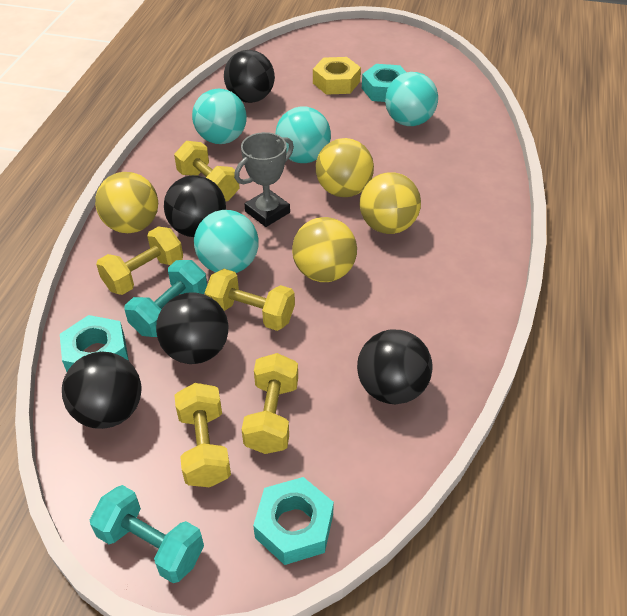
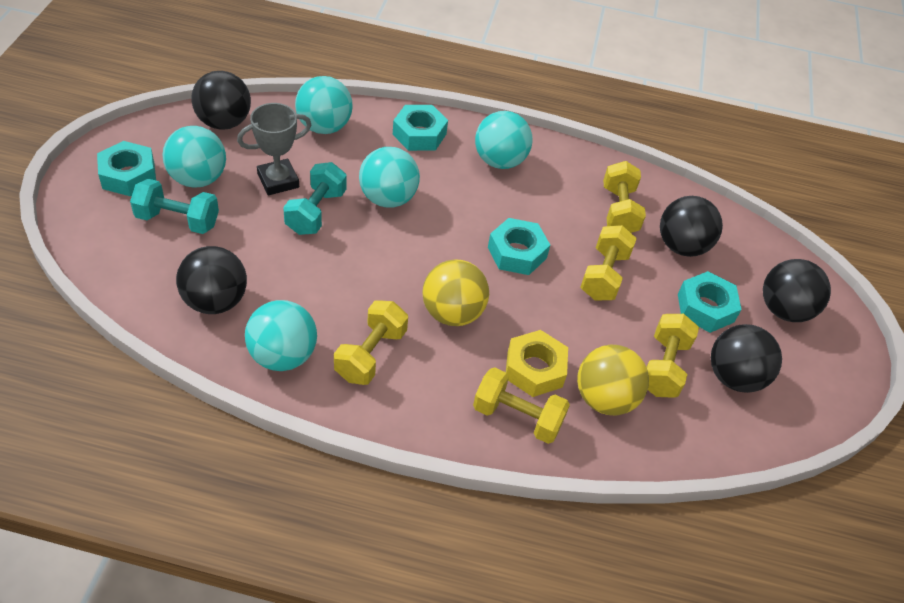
turquoise ball: 4 -> 5
turquoise nut: 3 -> 4
yellow ball: 4 -> 2

